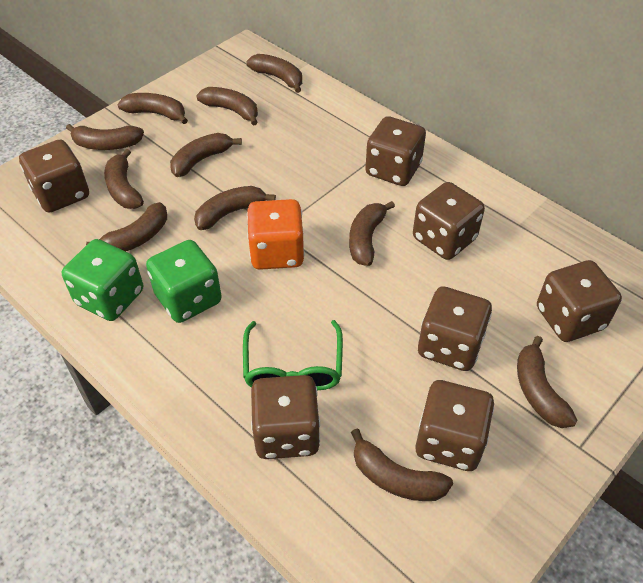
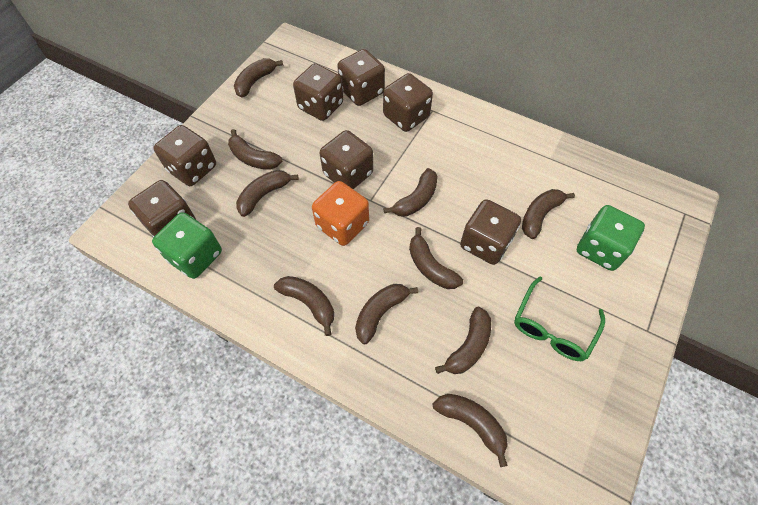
brown banana: 11 -> 10

